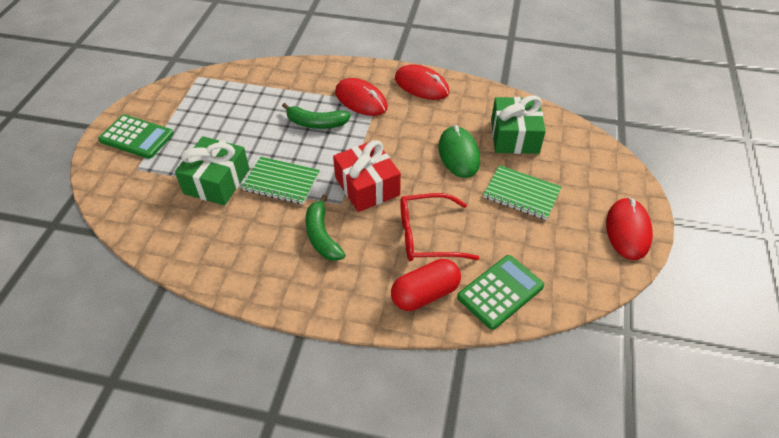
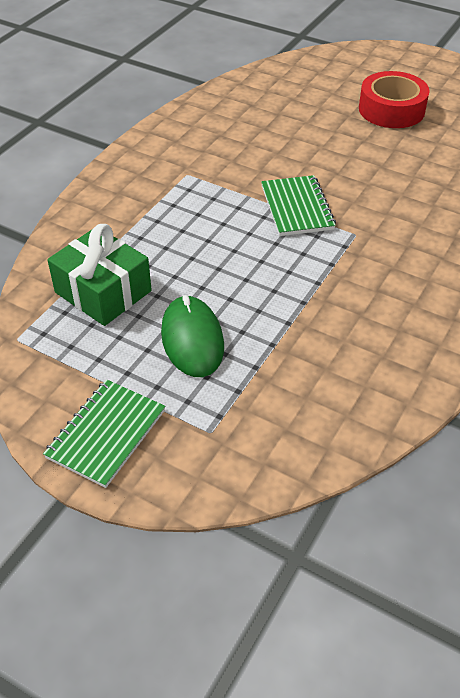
green banana: 2 -> 0
green calculator: 2 -> 0
green gift: 2 -> 1
red capsule: 1 -> 0
red gift: 1 -> 0
red glasses: 1 -> 0
red mouse: 3 -> 0
red tape: 0 -> 1

